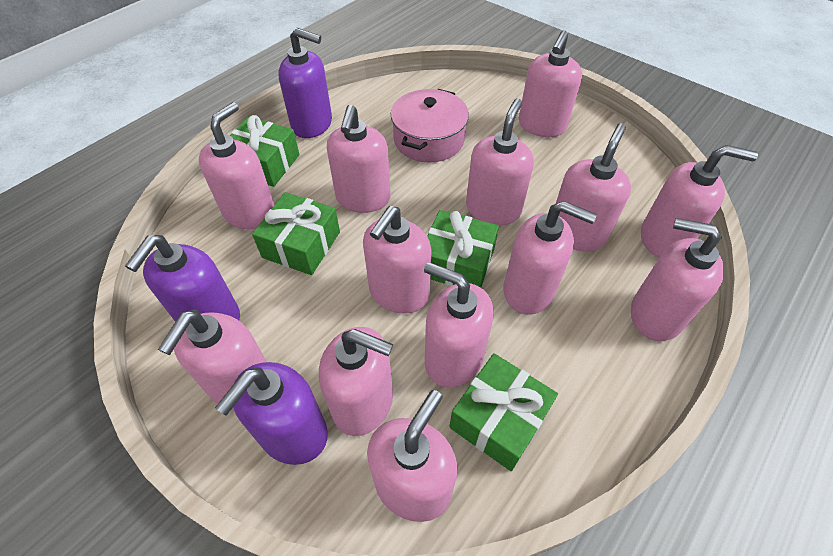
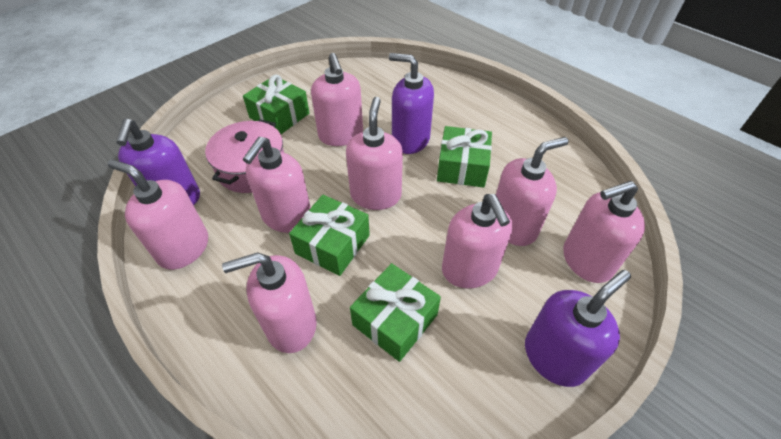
pink soap dispenser: 13 -> 8

